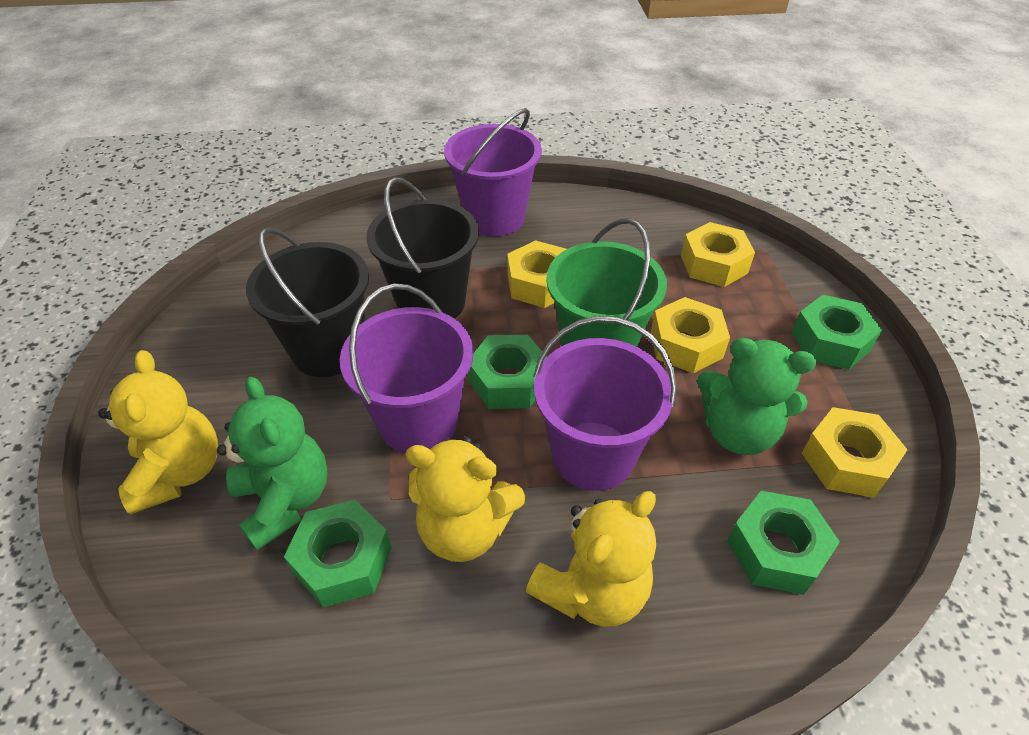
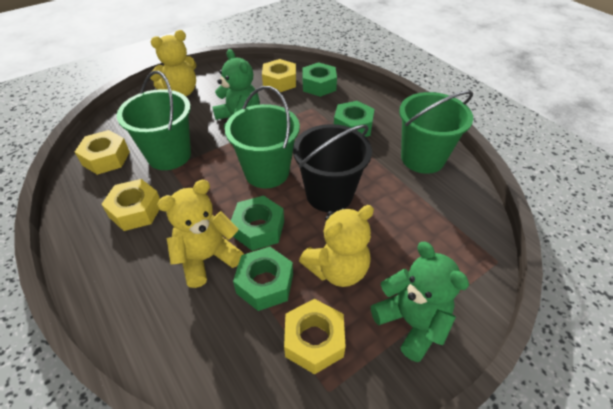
black bucket: 2 -> 1
green bucket: 1 -> 3
purple bucket: 3 -> 0

